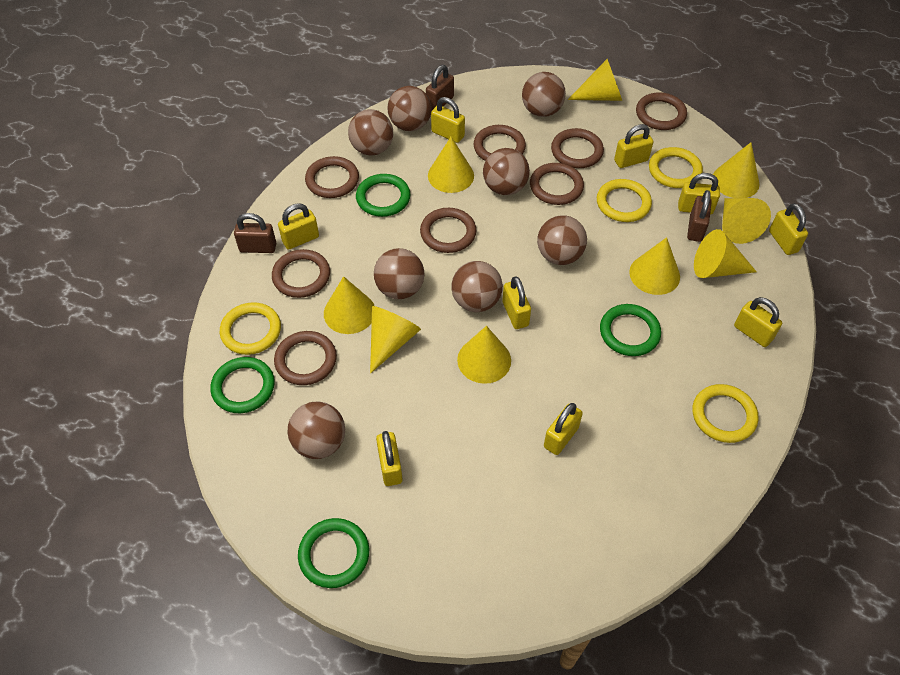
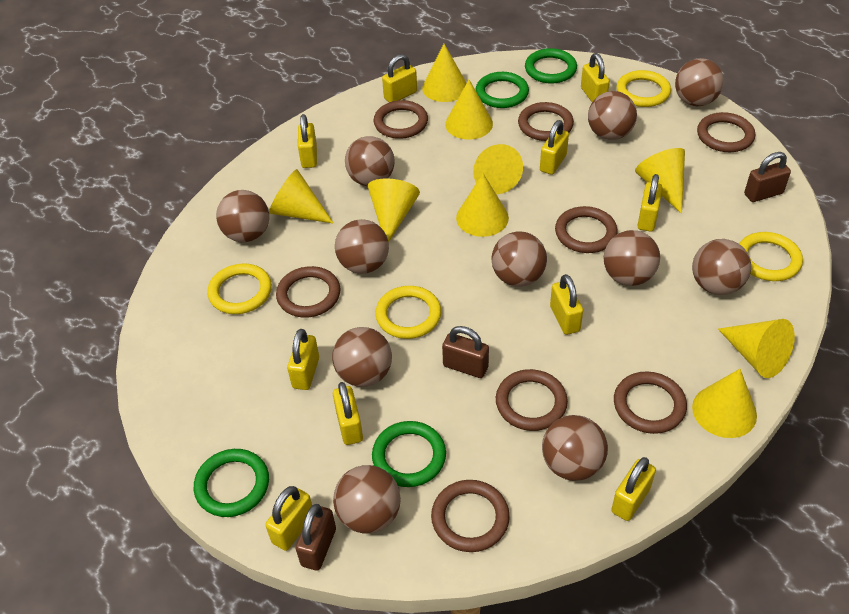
brown ball: 8 -> 11
yellow padlock: 9 -> 10

